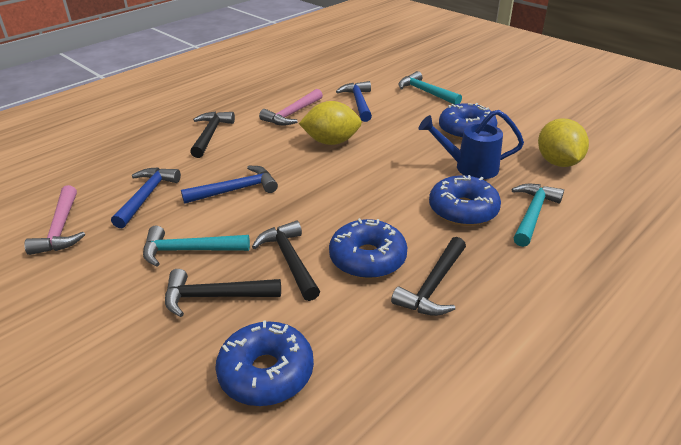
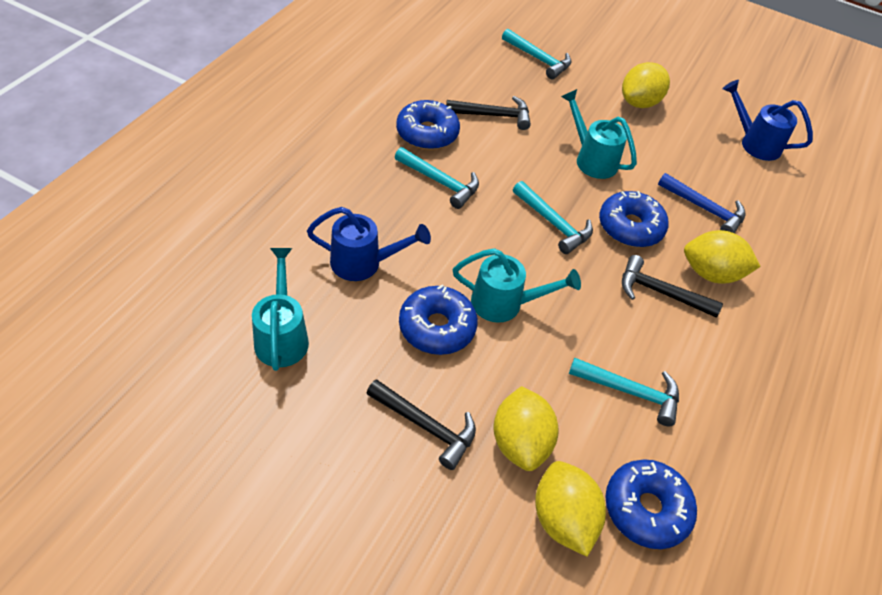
black hammer: 4 -> 3
blue hammer: 3 -> 1
blue watering can: 1 -> 2
pink hammer: 2 -> 0
turquoise hammer: 3 -> 4
turquoise watering can: 0 -> 3
yellow lemon: 2 -> 4

